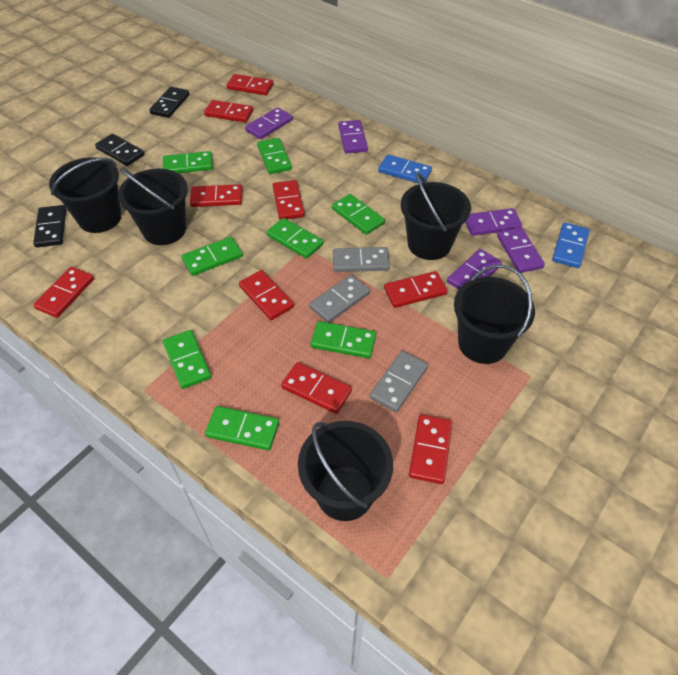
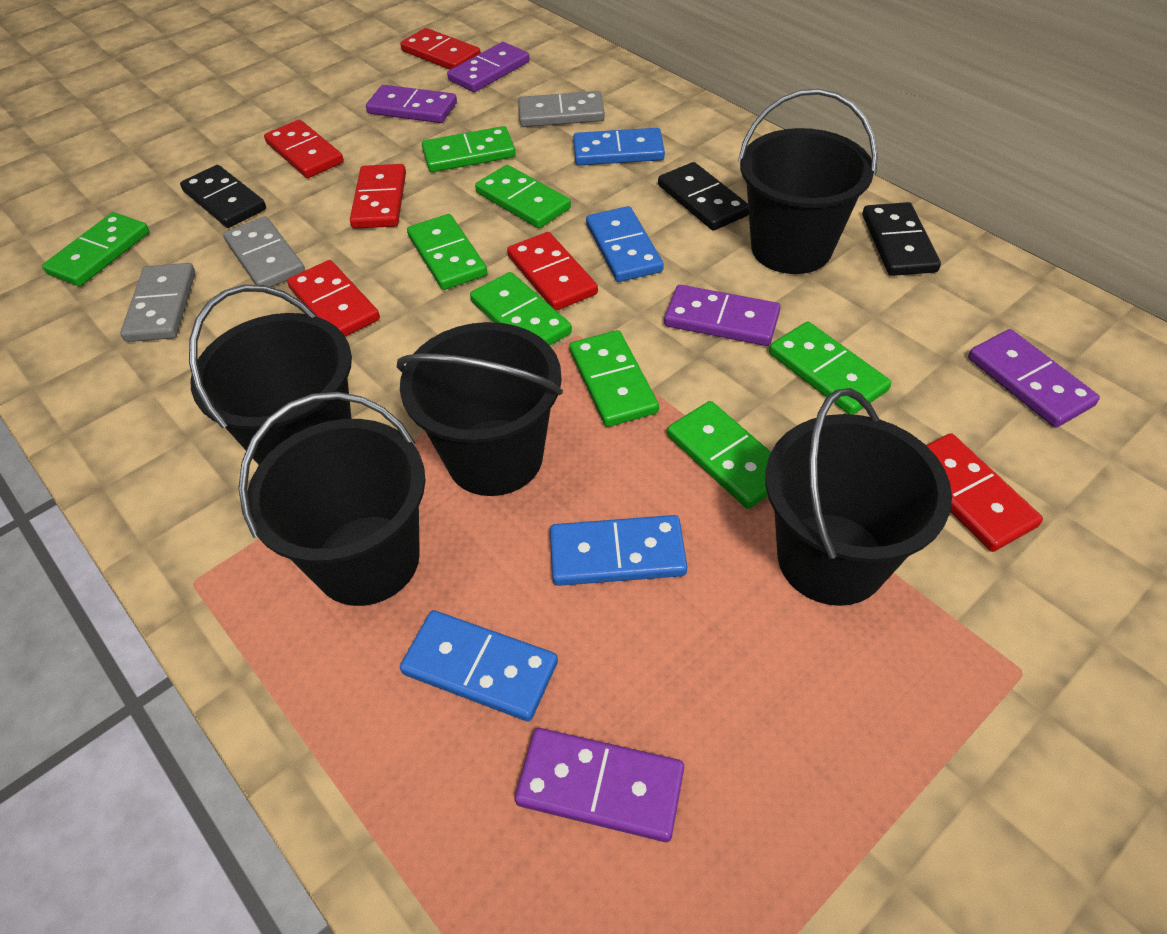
blue domino: 2 -> 4
red domino: 9 -> 6

